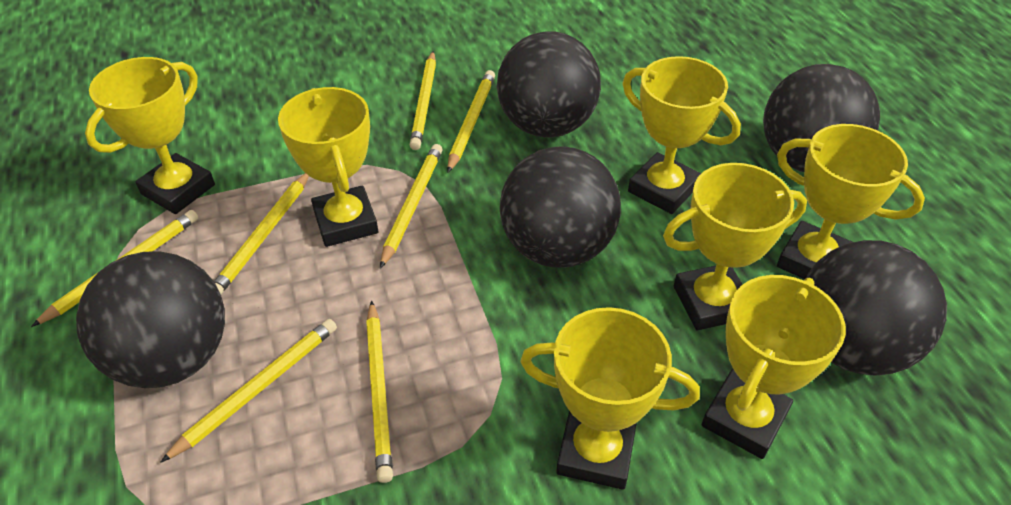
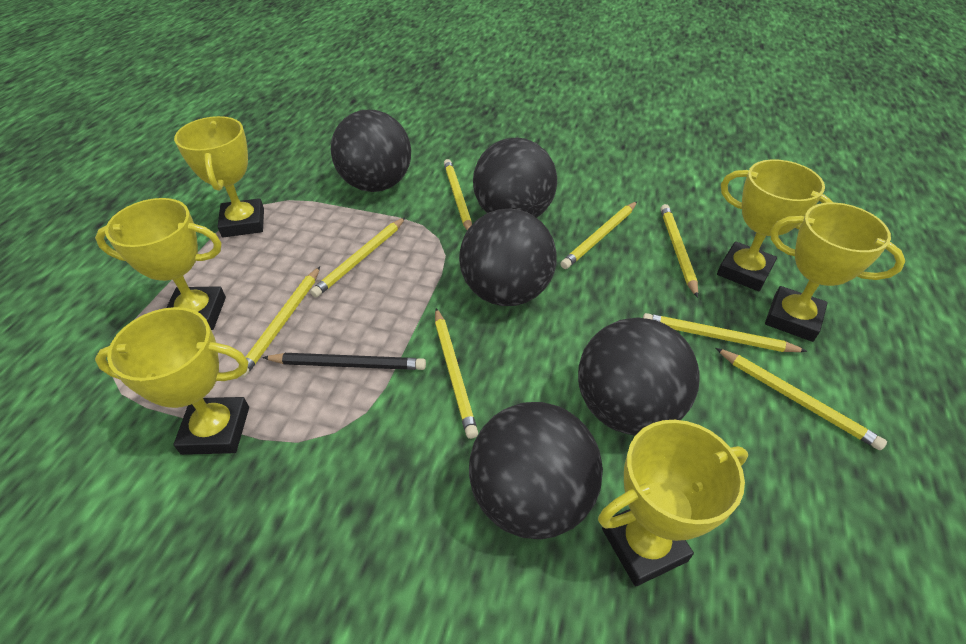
black pencil: 0 -> 1
yellow pencil: 7 -> 8
yellow trophy: 7 -> 6

